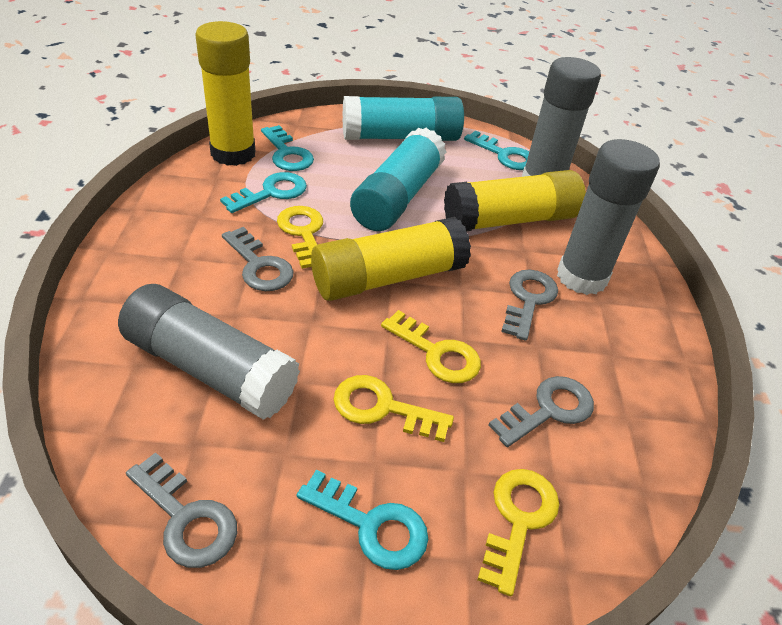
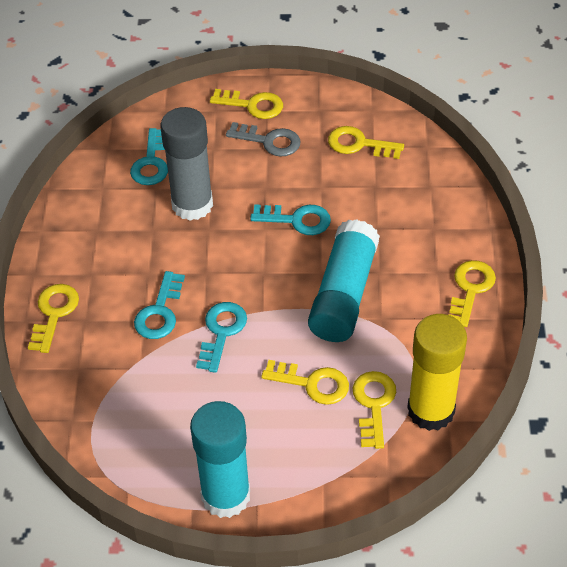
grey glue stick: 3 -> 1
grey key: 4 -> 1
yellow glue stick: 3 -> 1
yellow key: 4 -> 6

